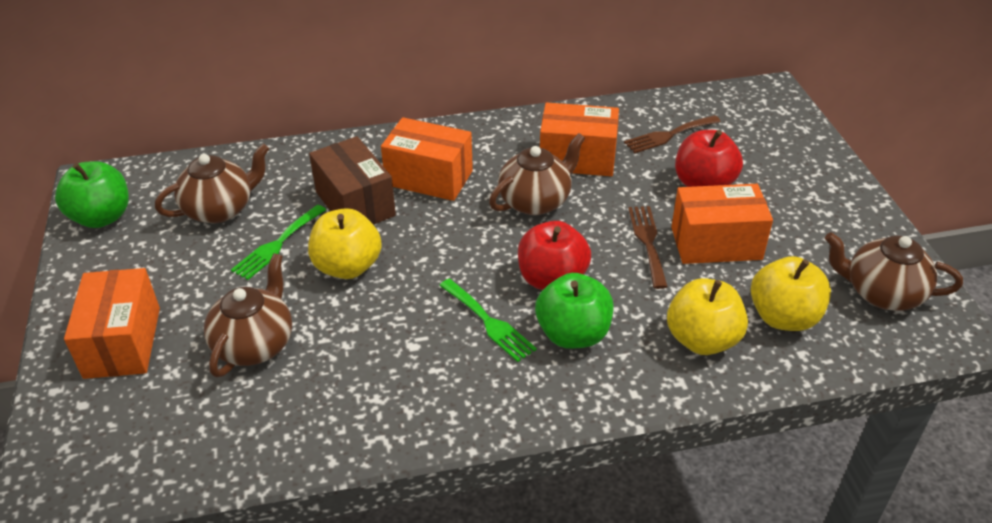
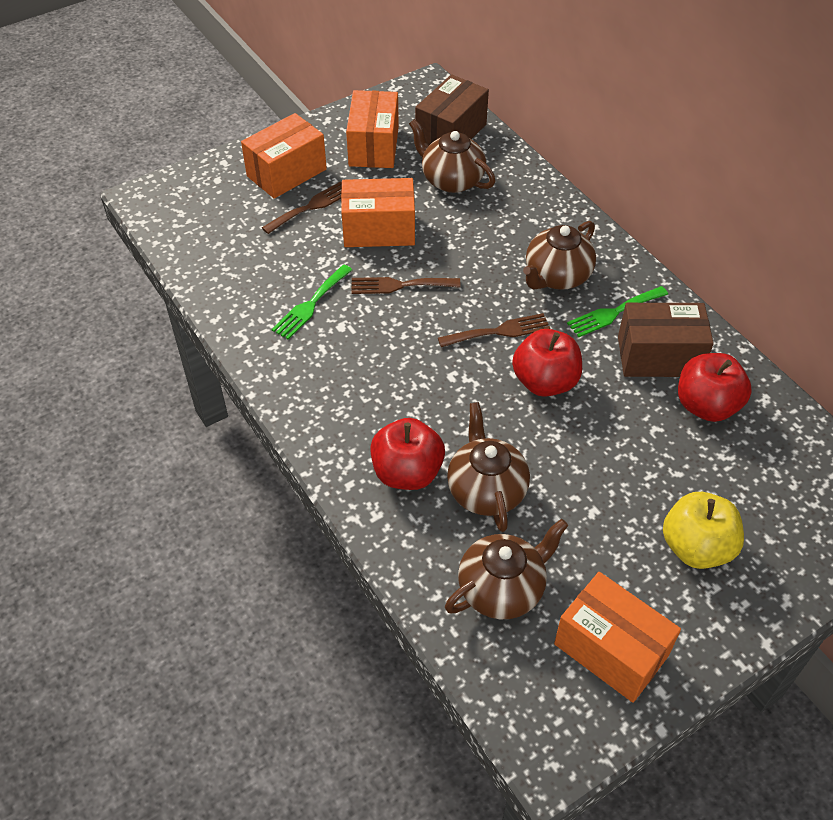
brown box: 1 -> 2
brown fork: 2 -> 3
green apple: 2 -> 0
red apple: 2 -> 3
yellow apple: 3 -> 1

